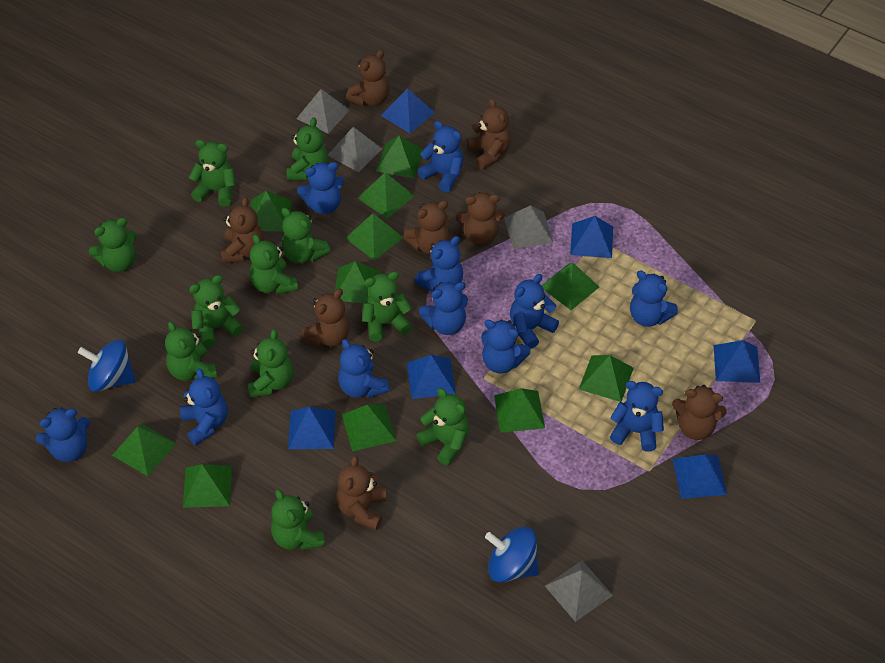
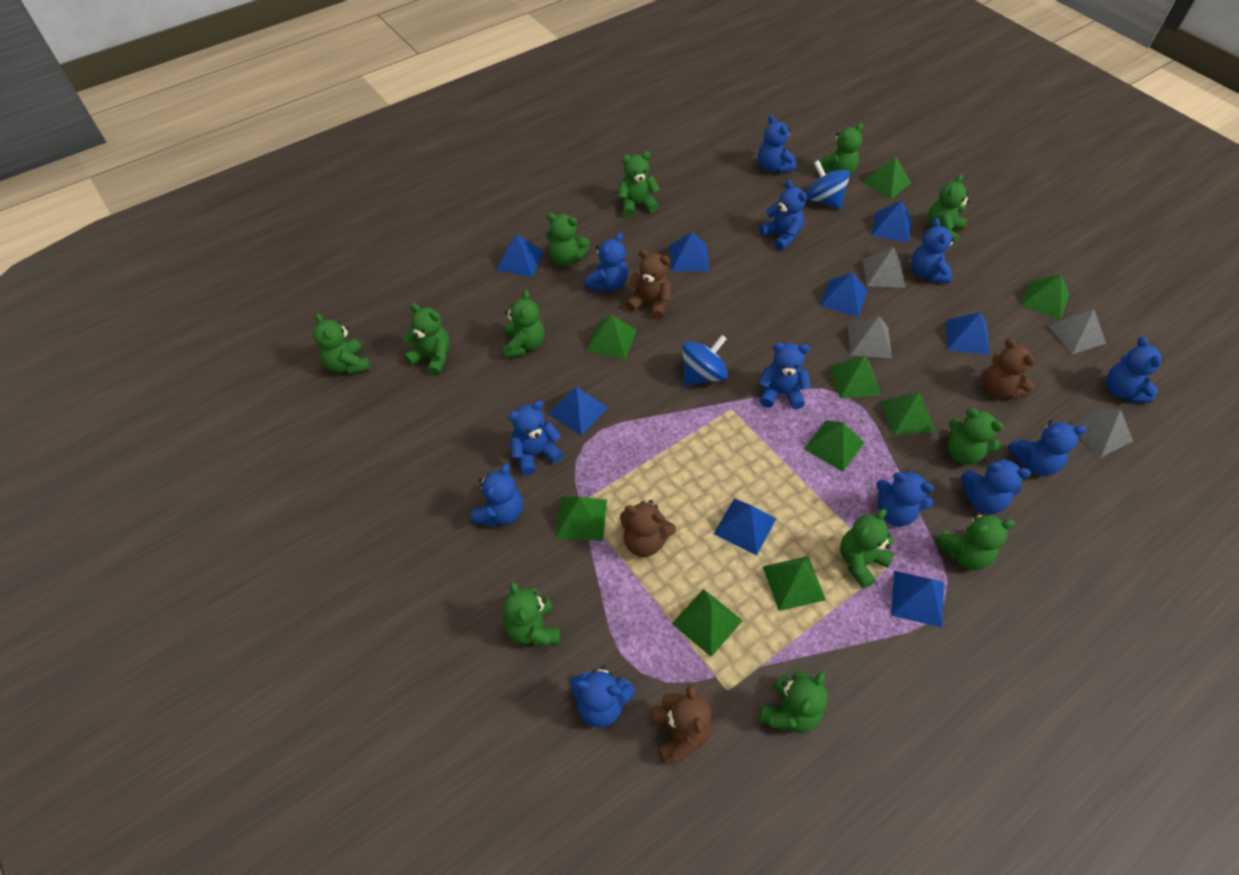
blue pyramid: 6 -> 8
blue teddy bear: 11 -> 12
brown teddy bear: 8 -> 4
green pyramid: 11 -> 9
green teddy bear: 11 -> 12

